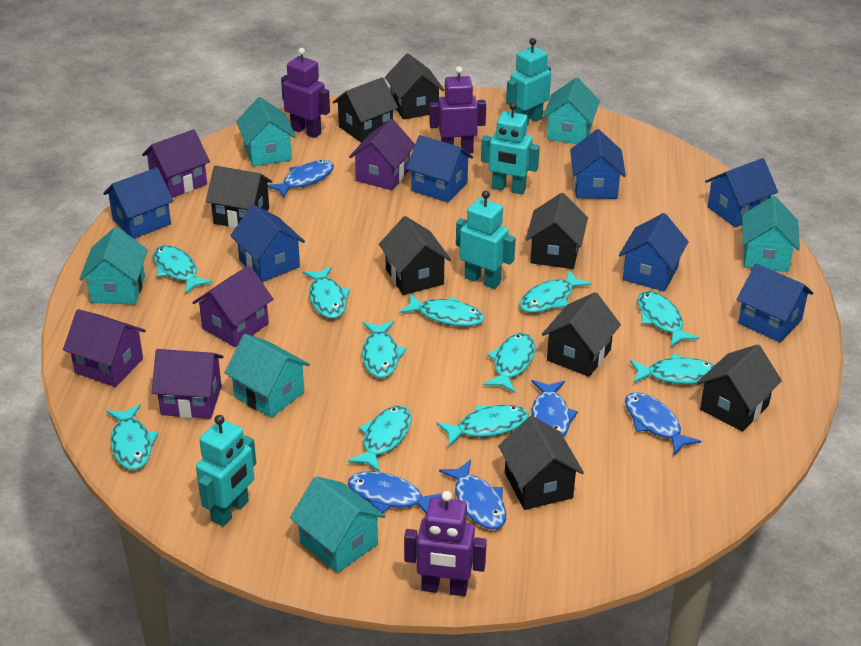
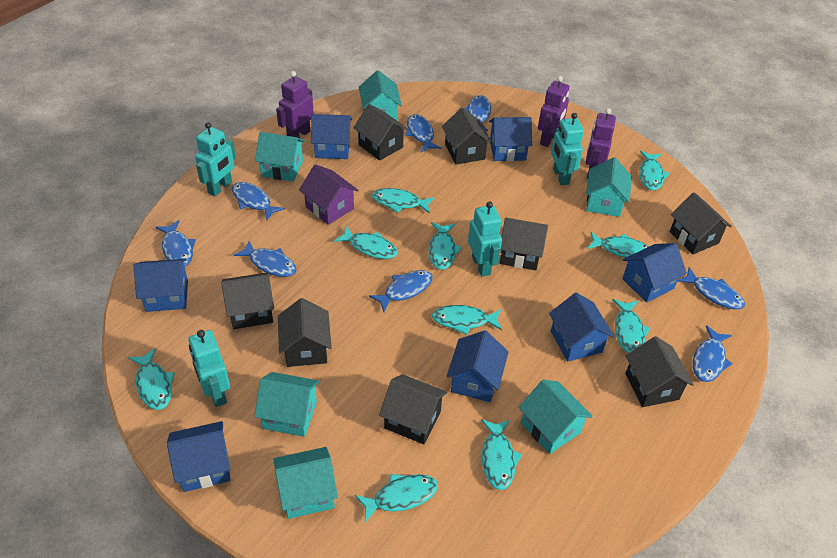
blue fish: 5 -> 8
purple house: 5 -> 1
turquoise fish: 11 -> 10

